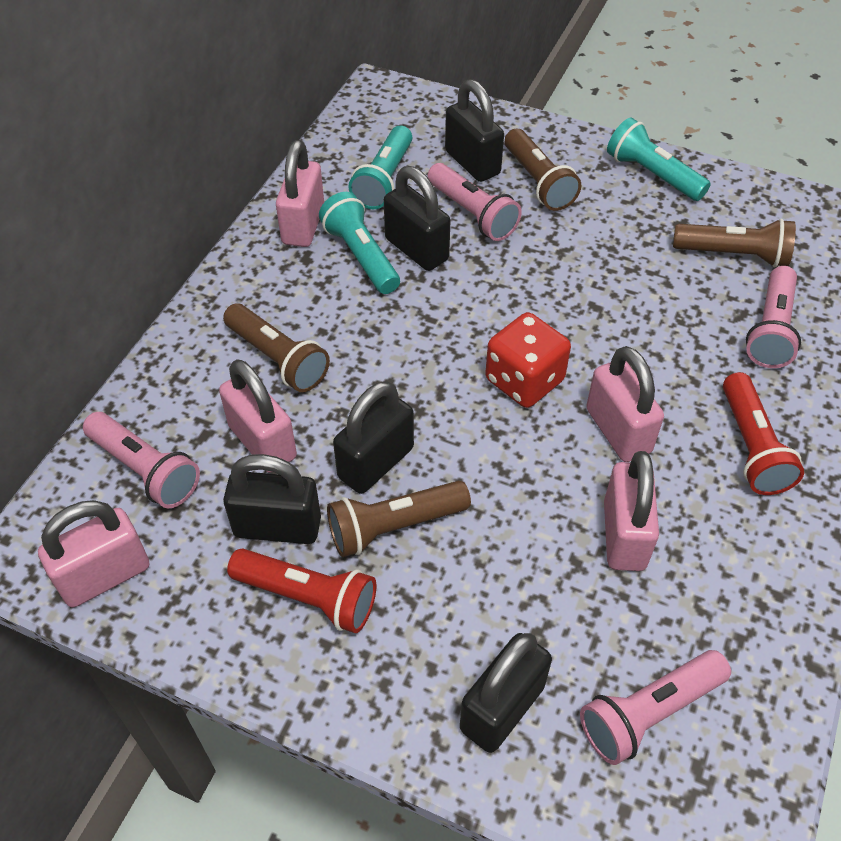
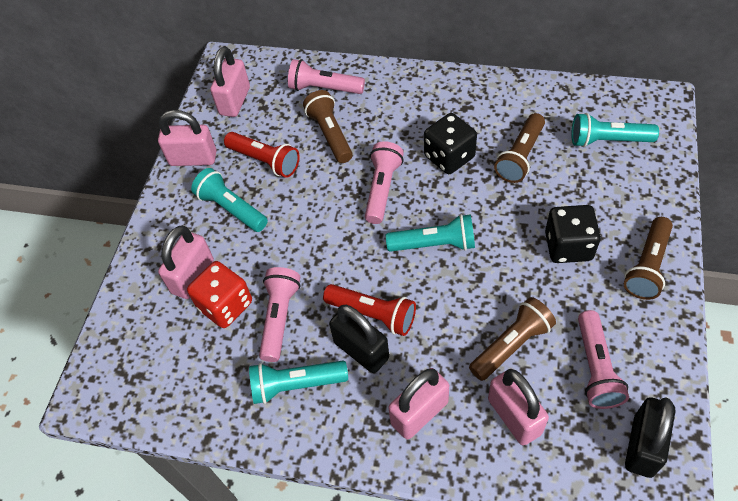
black dice: 0 -> 2
black padlock: 5 -> 2
turquoise flashlight: 3 -> 4

